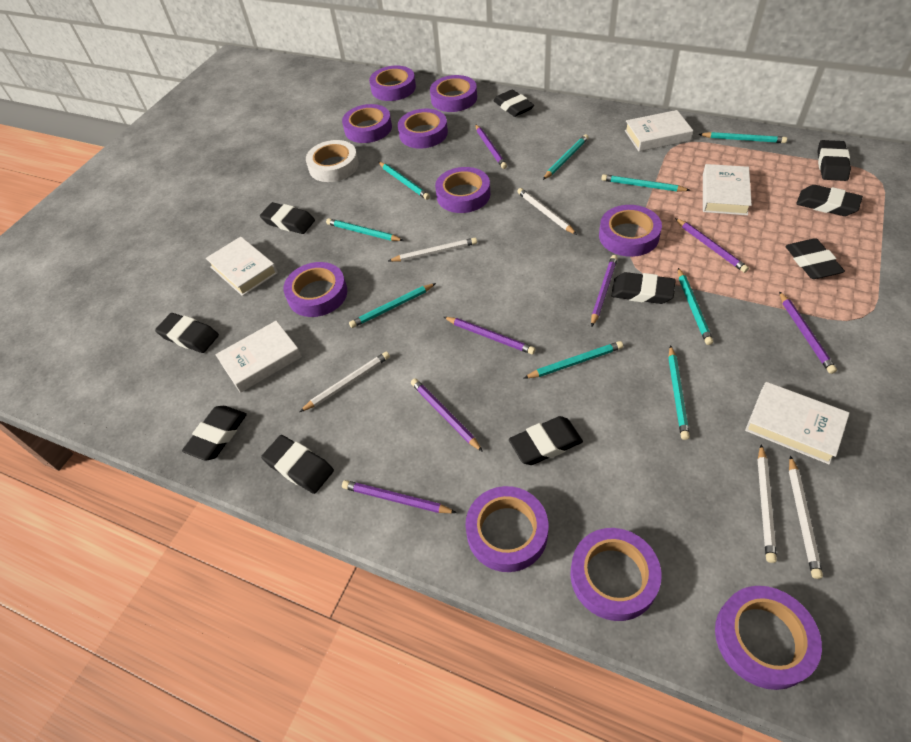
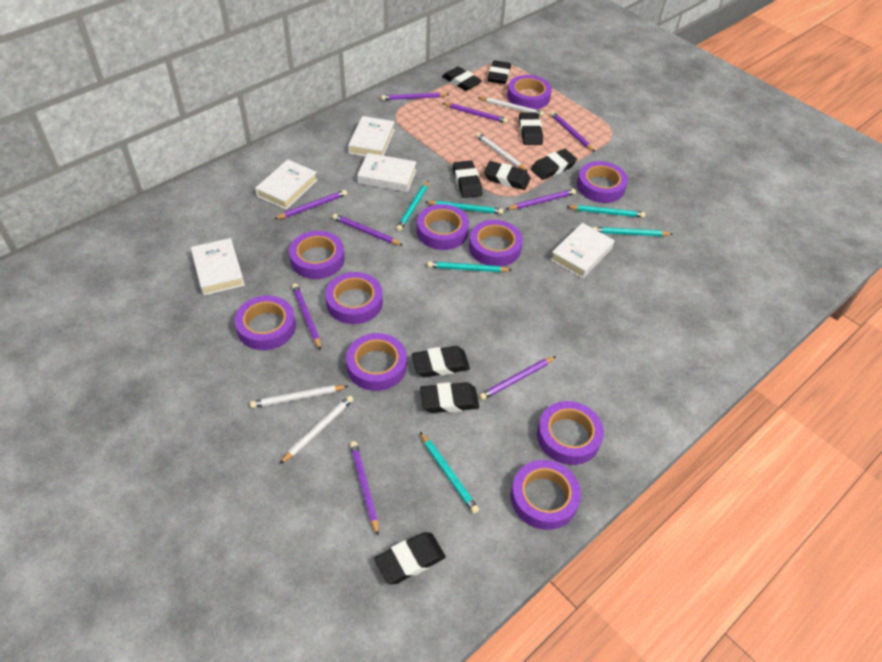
black eraser: 10 -> 9
purple pencil: 7 -> 9
turquoise pencil: 9 -> 6
white pencil: 5 -> 4
white tape: 1 -> 0

